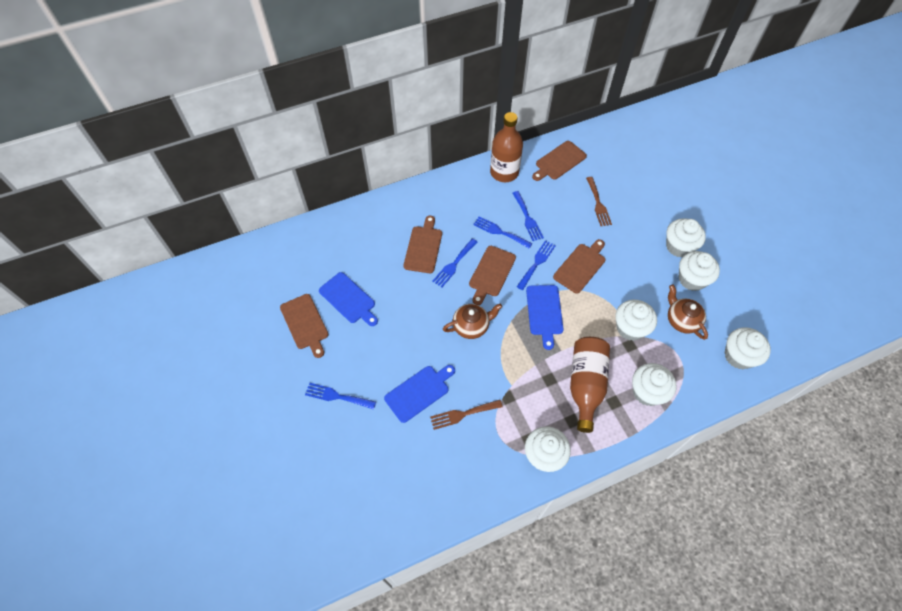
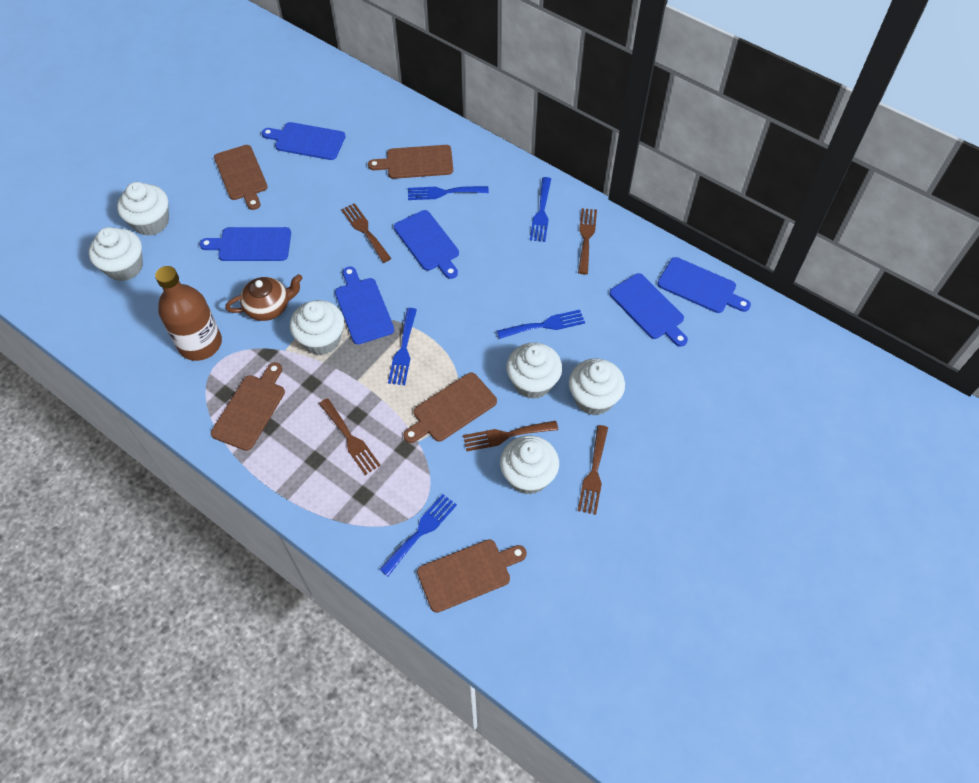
blue cutting board: 3 -> 6
brown bottle: 2 -> 1
brown fork: 2 -> 5
brown teapot: 2 -> 1

